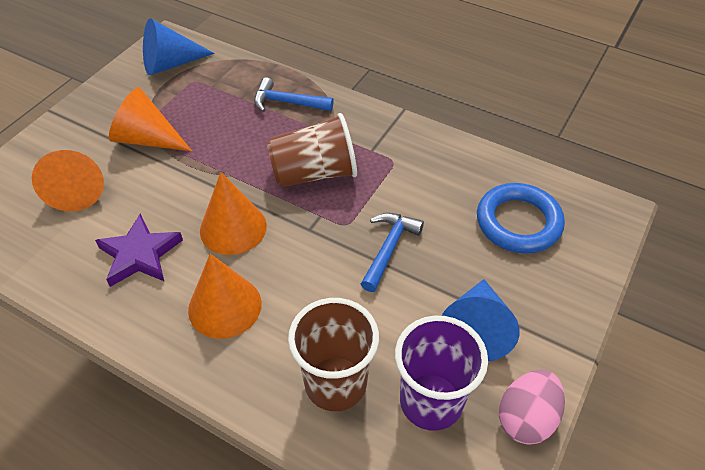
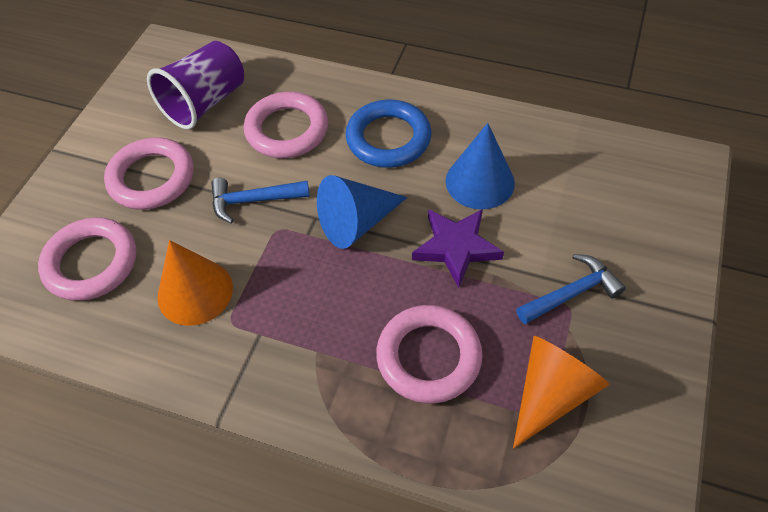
brown cup: 2 -> 0
orange cone: 4 -> 2
pink egg: 1 -> 0
pink ring: 0 -> 4

